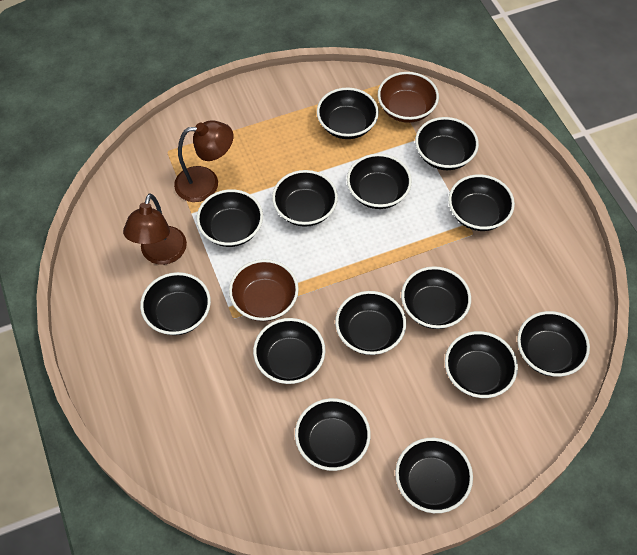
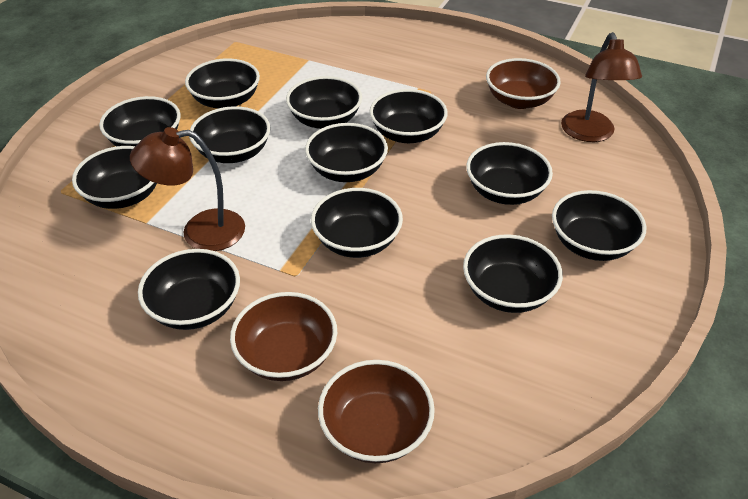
black bowl: 14 -> 12
brown bowl: 2 -> 3

